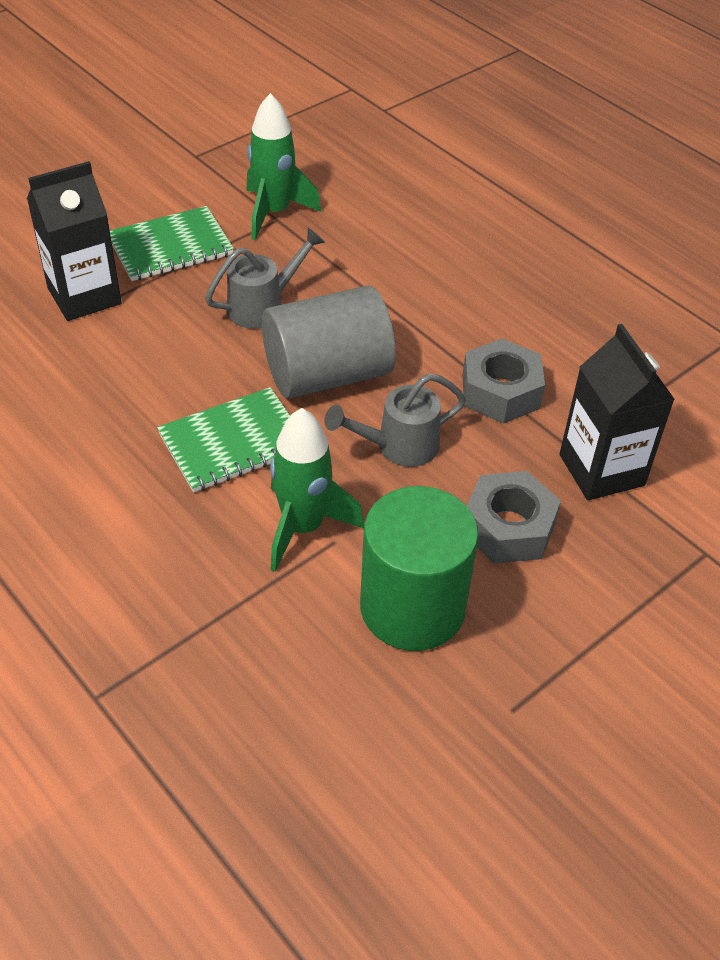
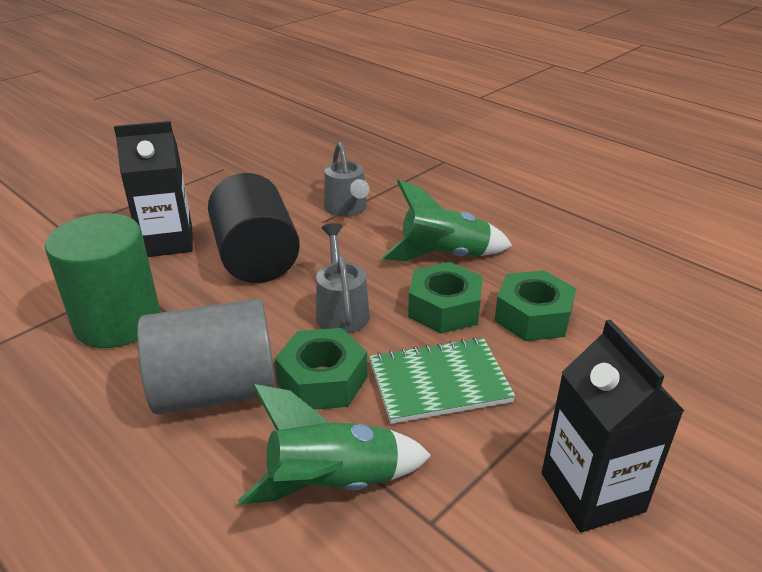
black cylinder: 0 -> 1
green notebook: 2 -> 1
green nut: 0 -> 3
grey nut: 2 -> 0

